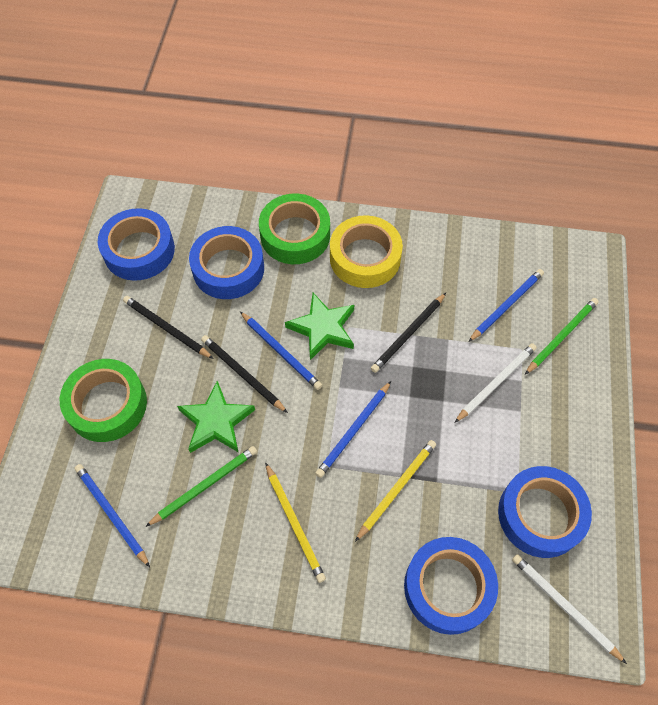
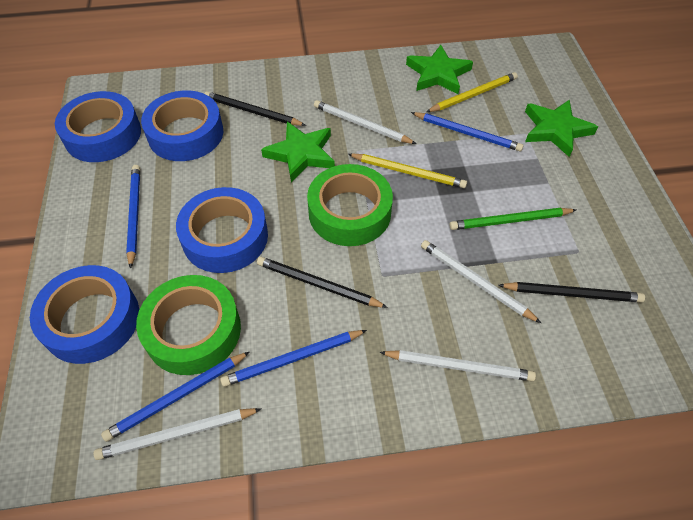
green pencil: 2 -> 1
green star: 2 -> 3
white pencil: 2 -> 4
yellow tape: 1 -> 0

